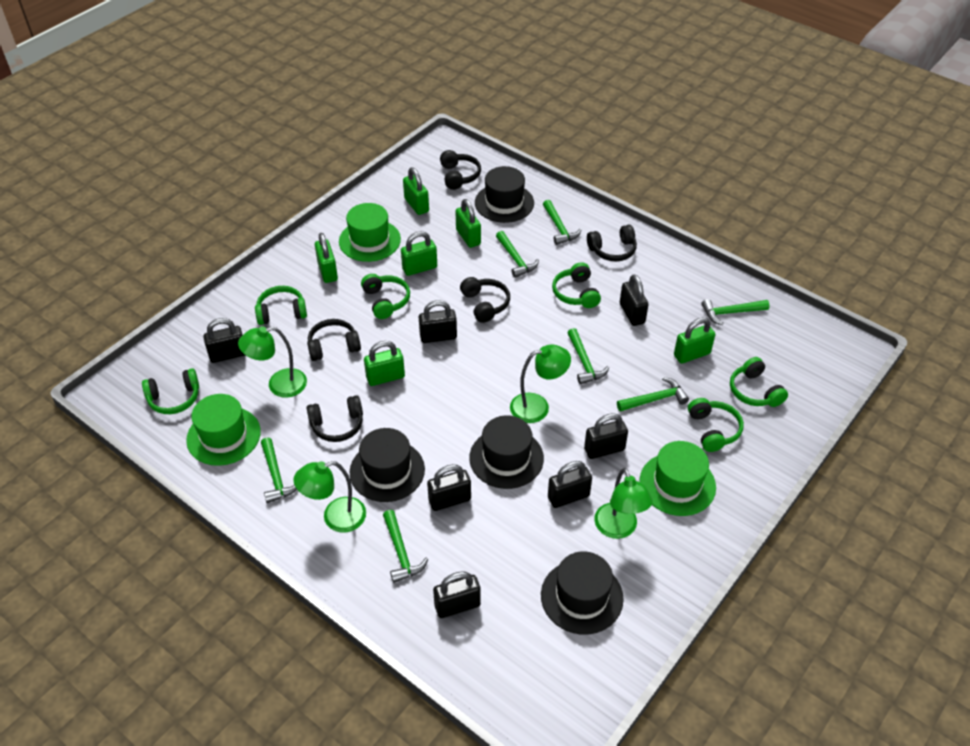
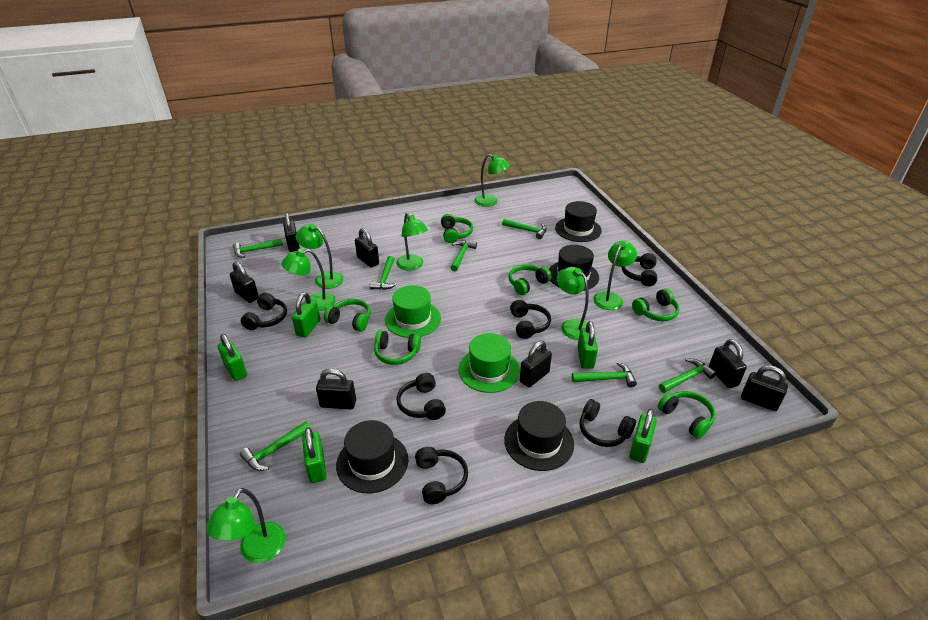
black headphones: 5 -> 6
green hat: 3 -> 2
green lamp: 4 -> 7
green padlock: 6 -> 5

